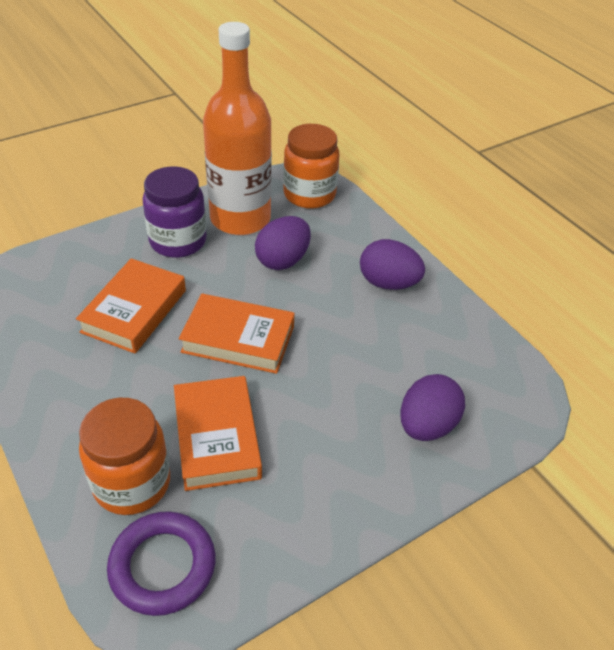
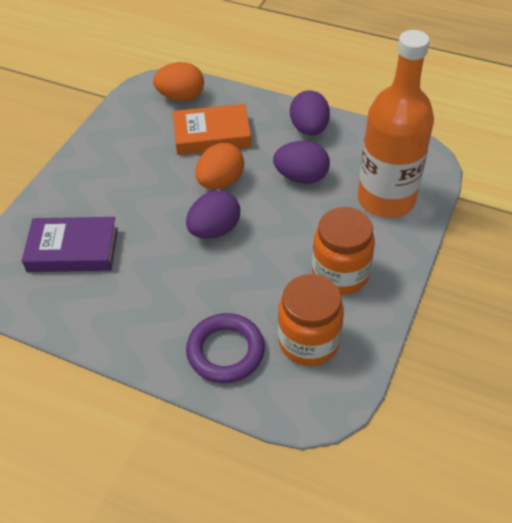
orange book: 3 -> 1
orange egg: 0 -> 2
purple book: 0 -> 1
purple jar: 1 -> 0

